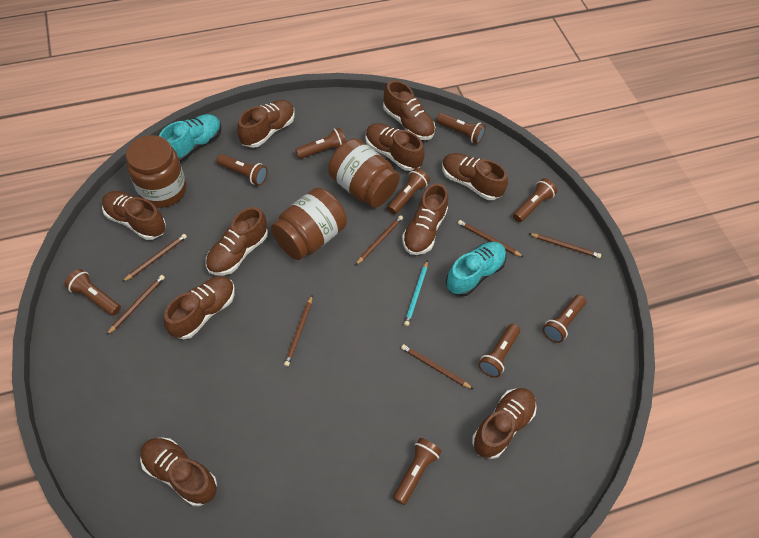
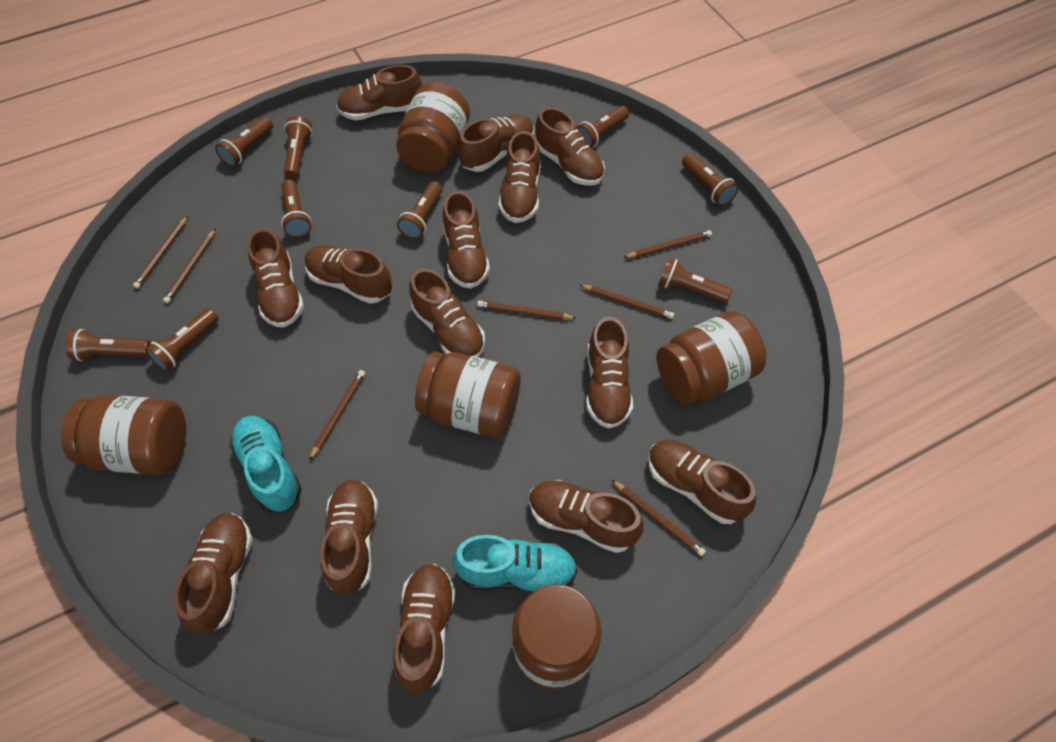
brown jar: 3 -> 5
brown shoe: 10 -> 14
turquoise pencil: 1 -> 0

